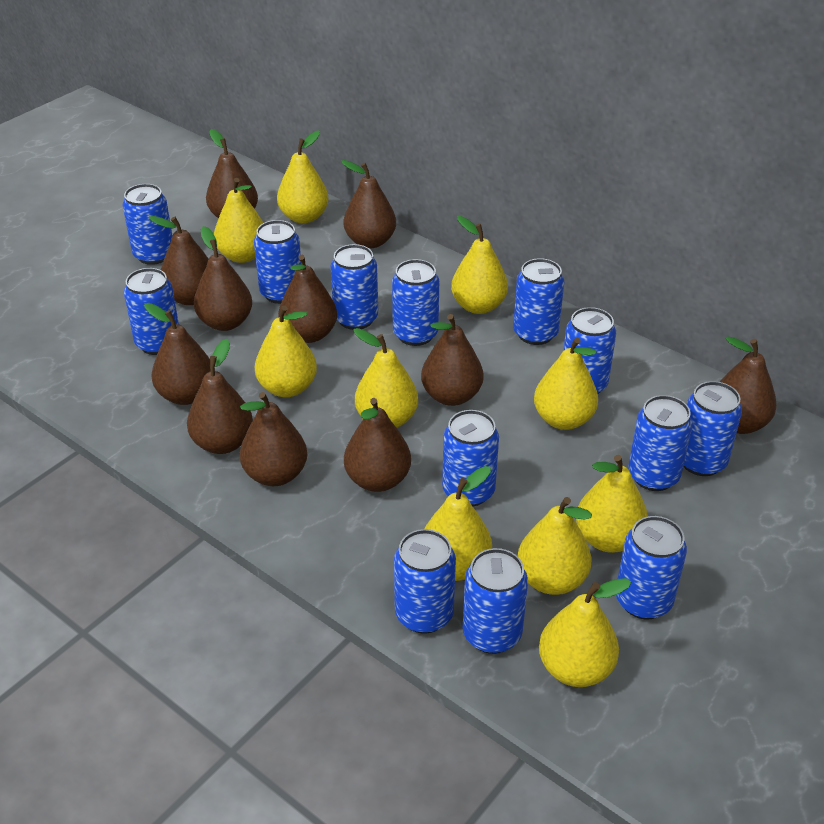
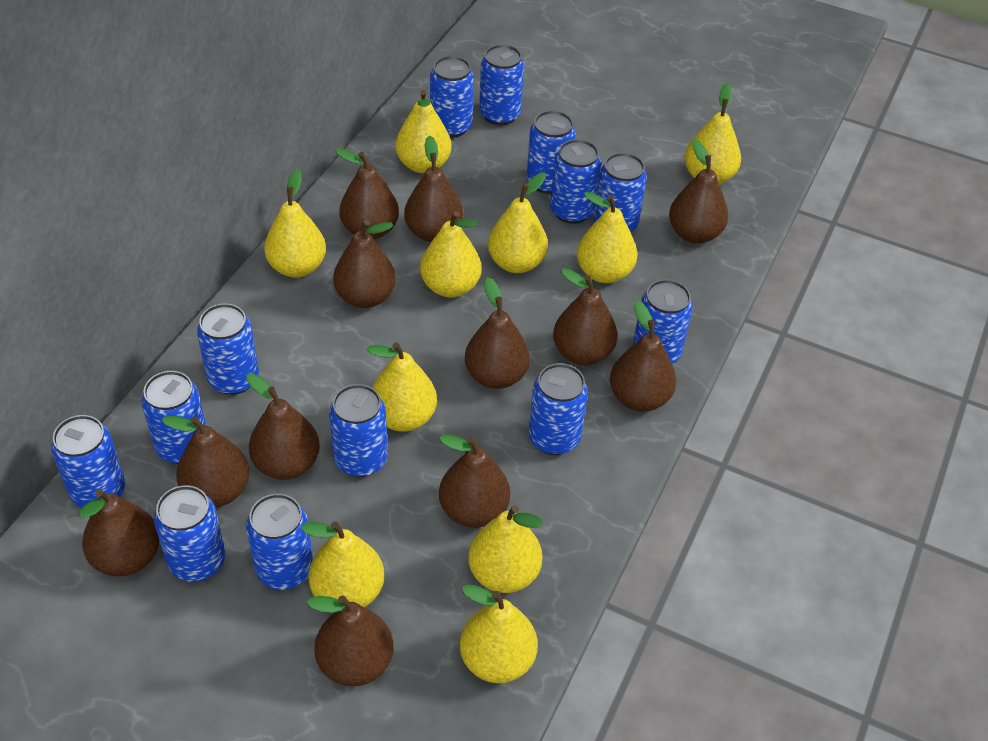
brown pear: 11 -> 12

